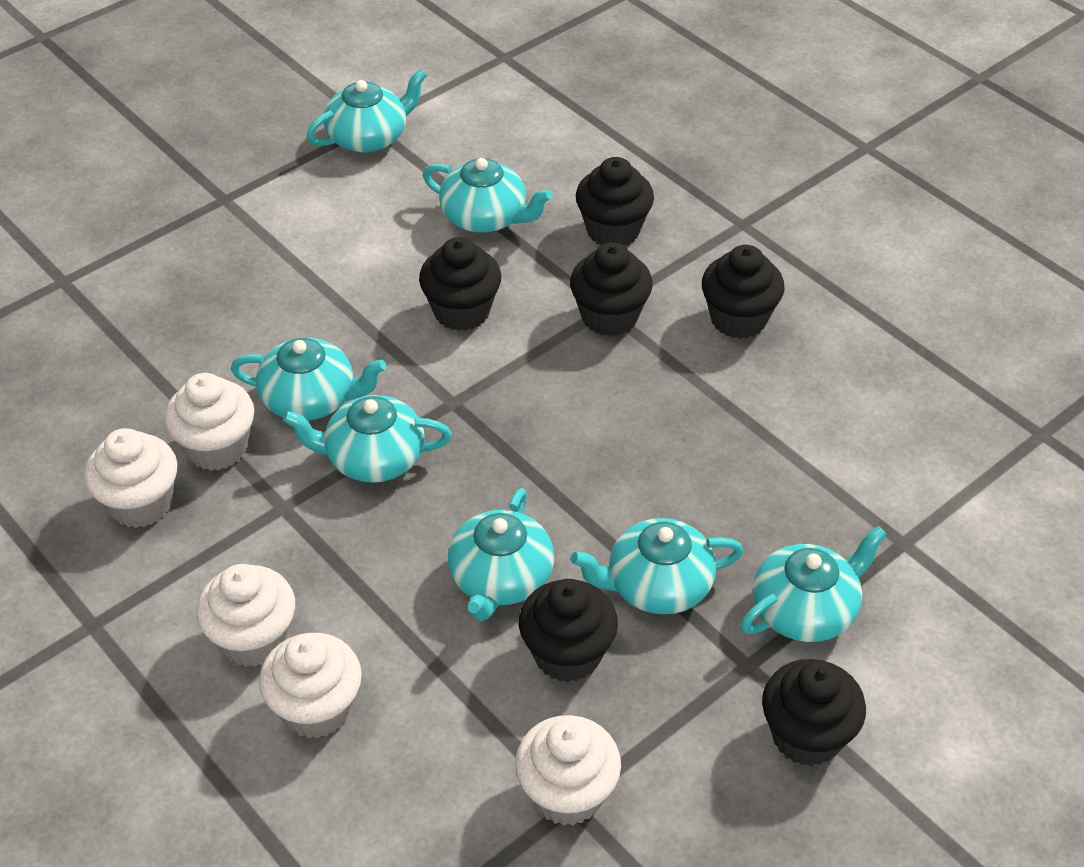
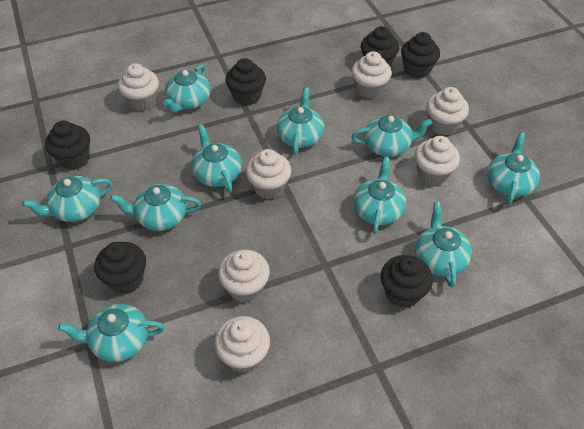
turquoise teapot: 7 -> 10
white cupcake: 5 -> 7

